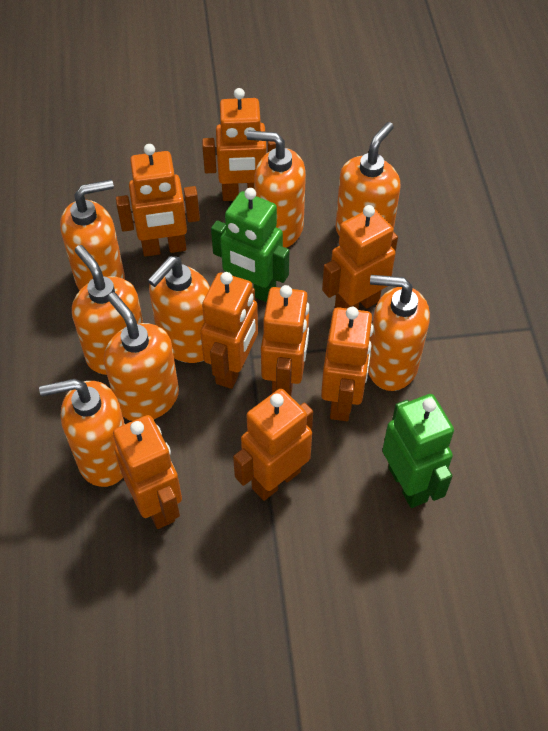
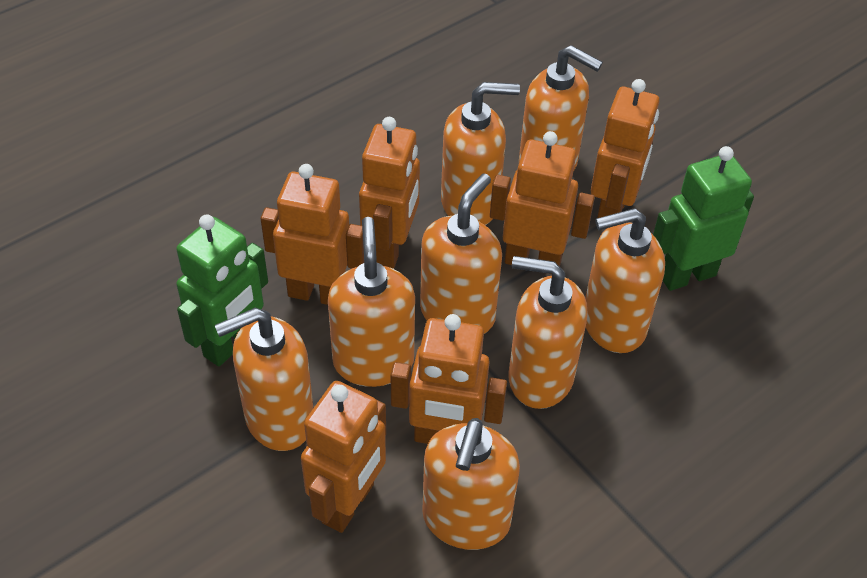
orange robot: 8 -> 6

